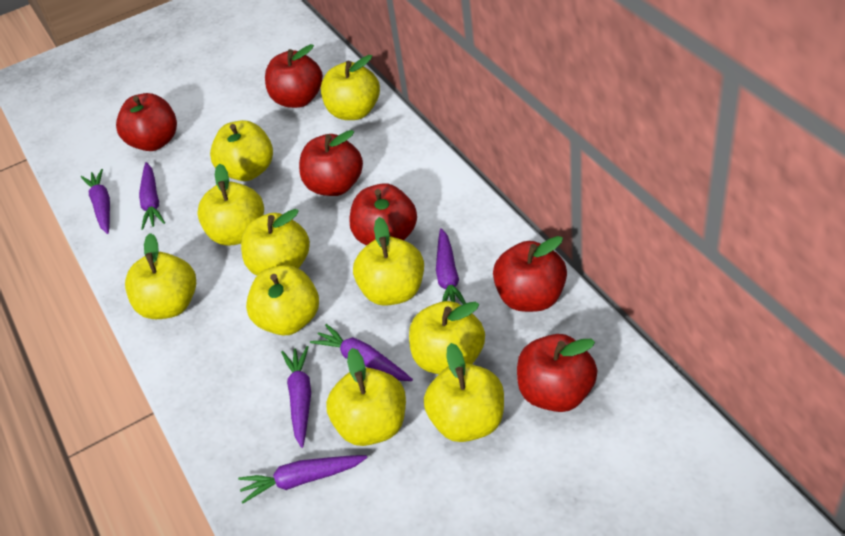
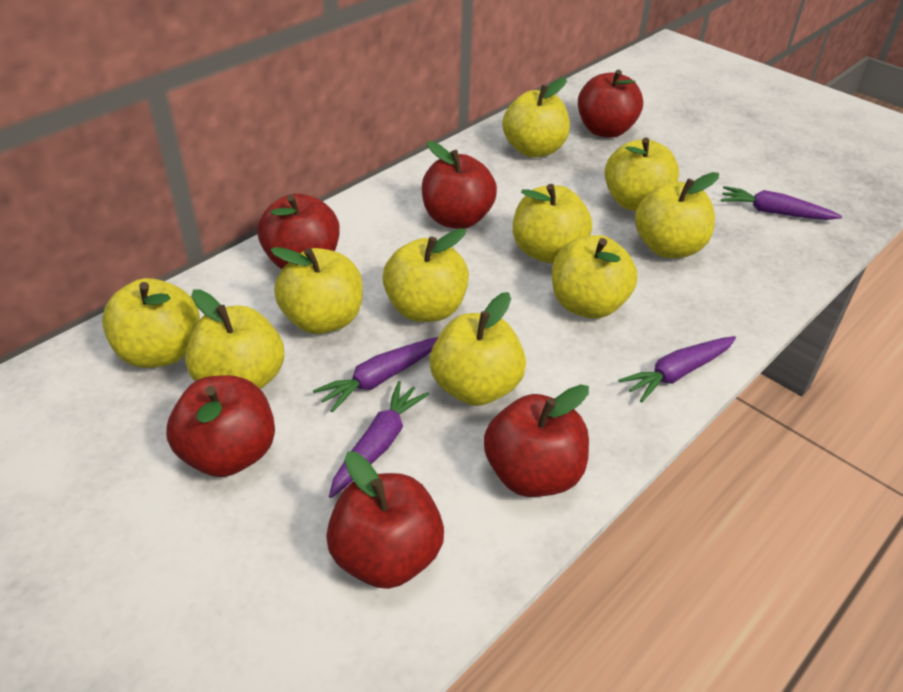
purple carrot: 6 -> 4

